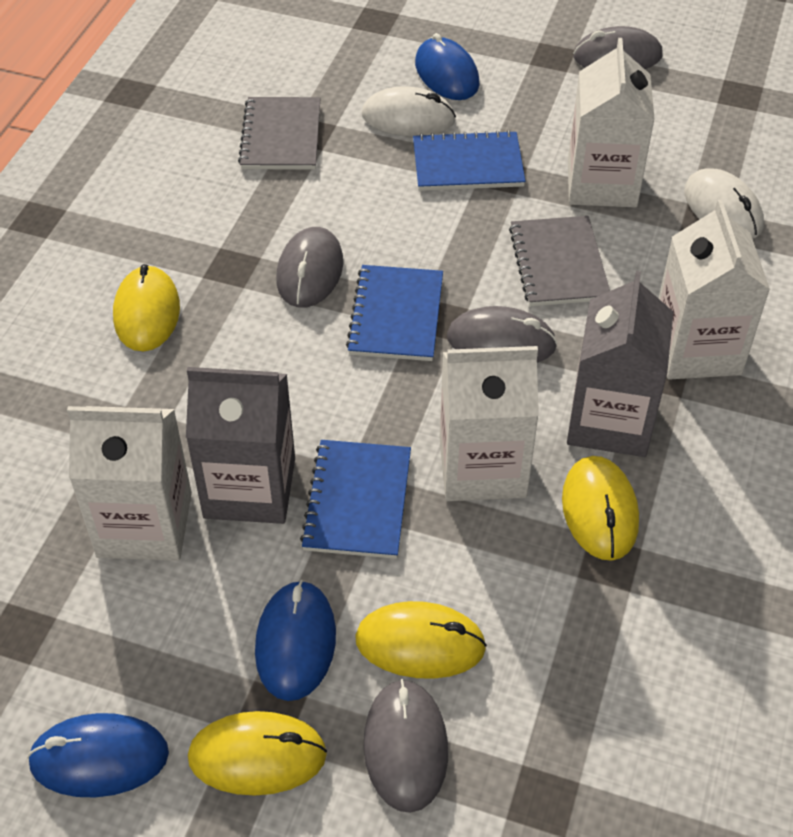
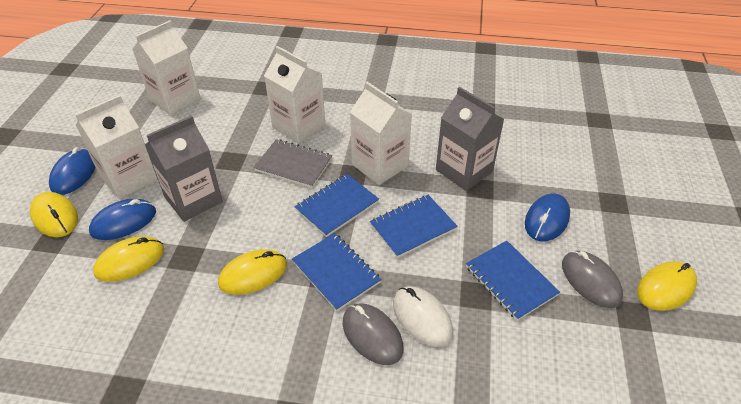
blue notebook: 3 -> 4
grey mouse: 4 -> 2
grey notebook: 2 -> 1
white mouse: 2 -> 1

